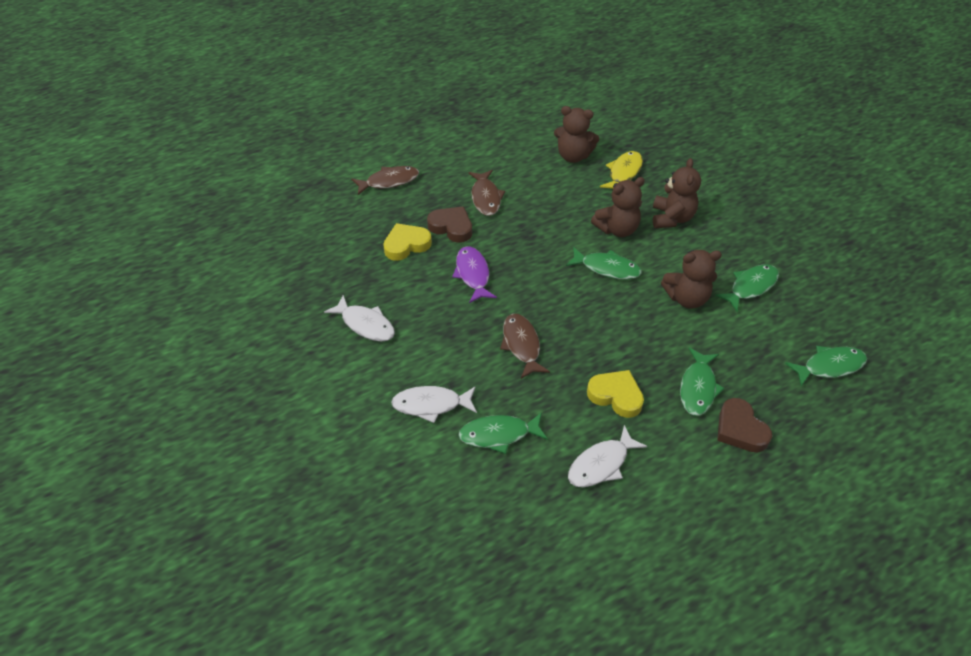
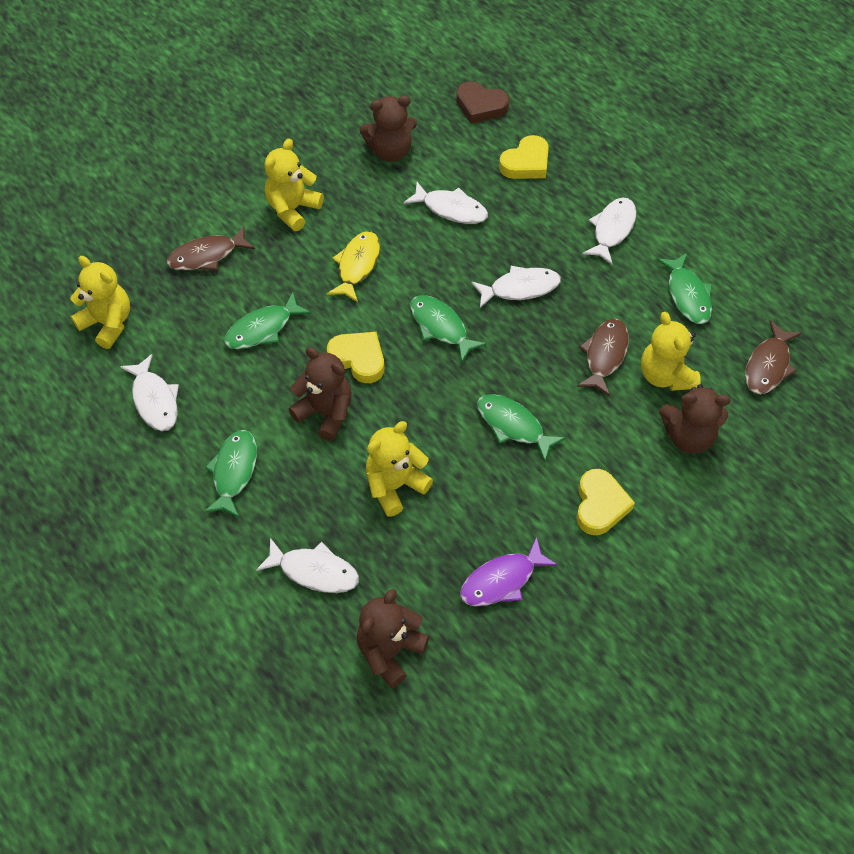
brown heart: 2 -> 1
white fish: 3 -> 5
yellow heart: 2 -> 3
yellow teddy bear: 0 -> 4

